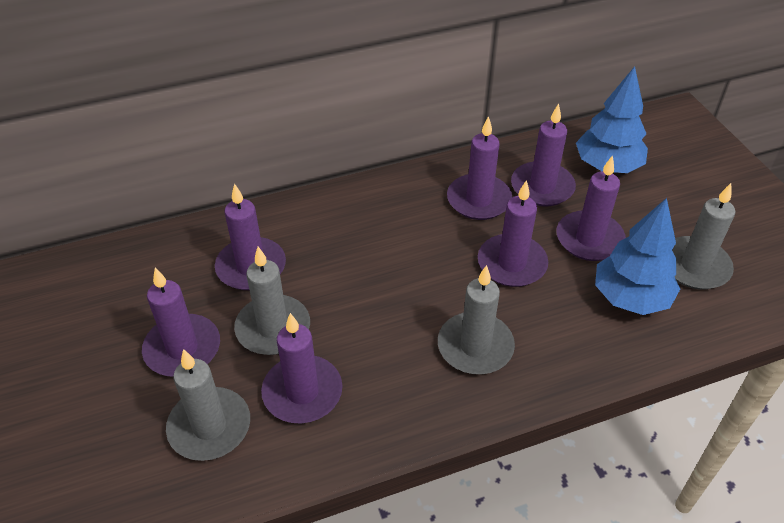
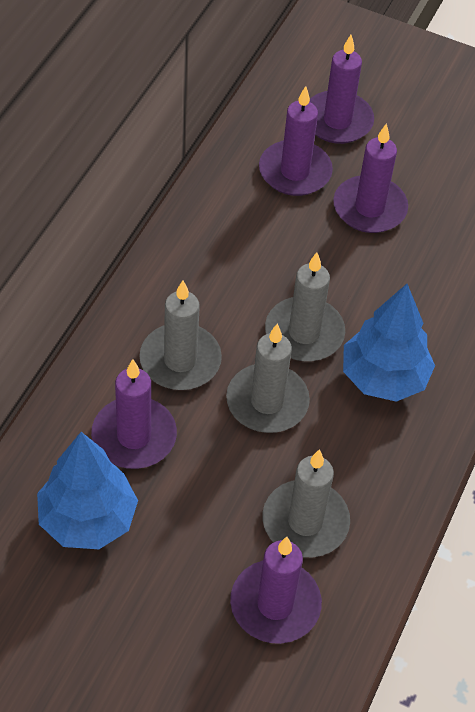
purple candle: 7 -> 5

